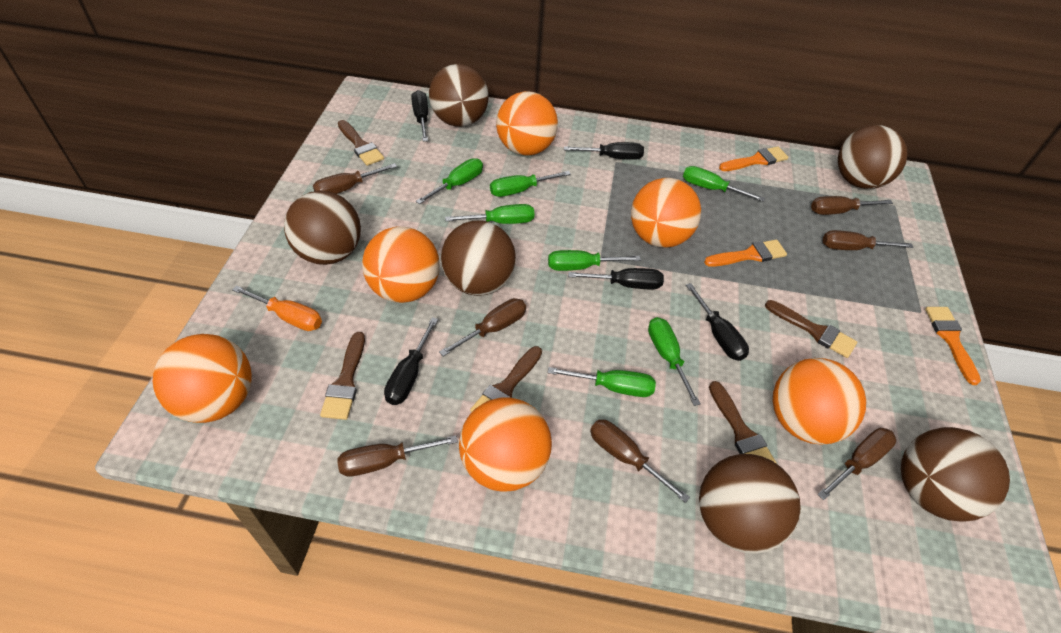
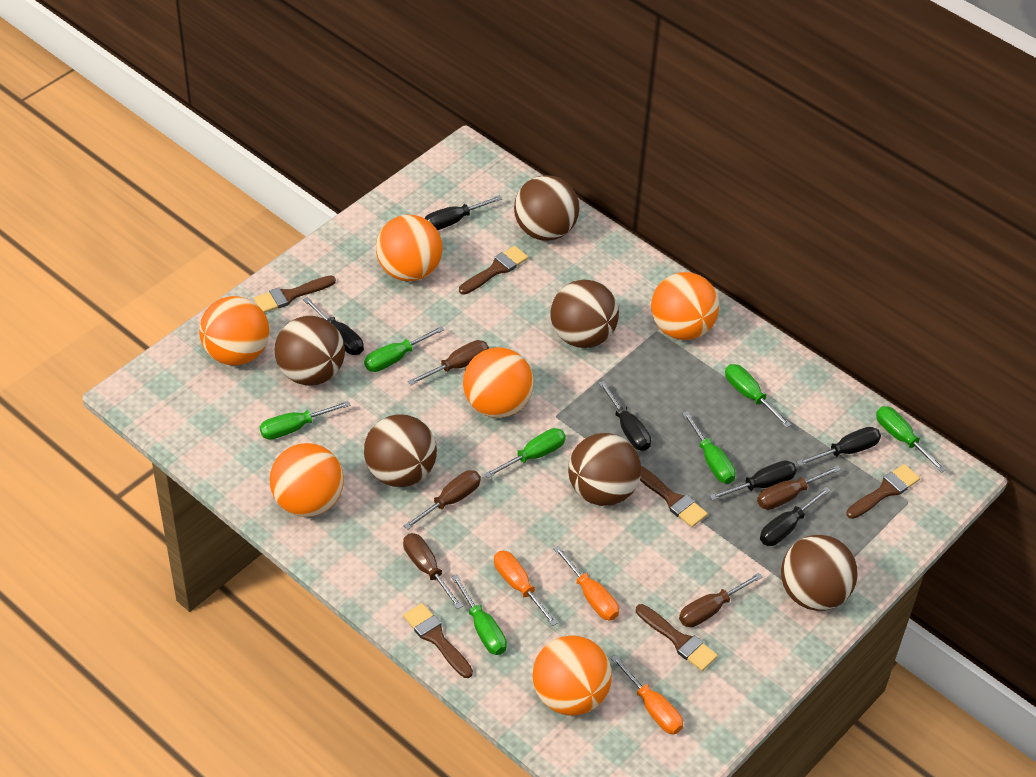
black screwdriver: 5 -> 6
brown brush: 5 -> 6
brown screwdriver: 7 -> 5
orange brush: 3 -> 0
orange screwdriver: 1 -> 3

